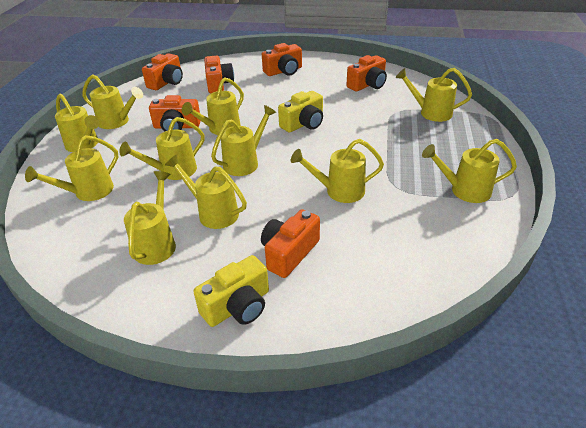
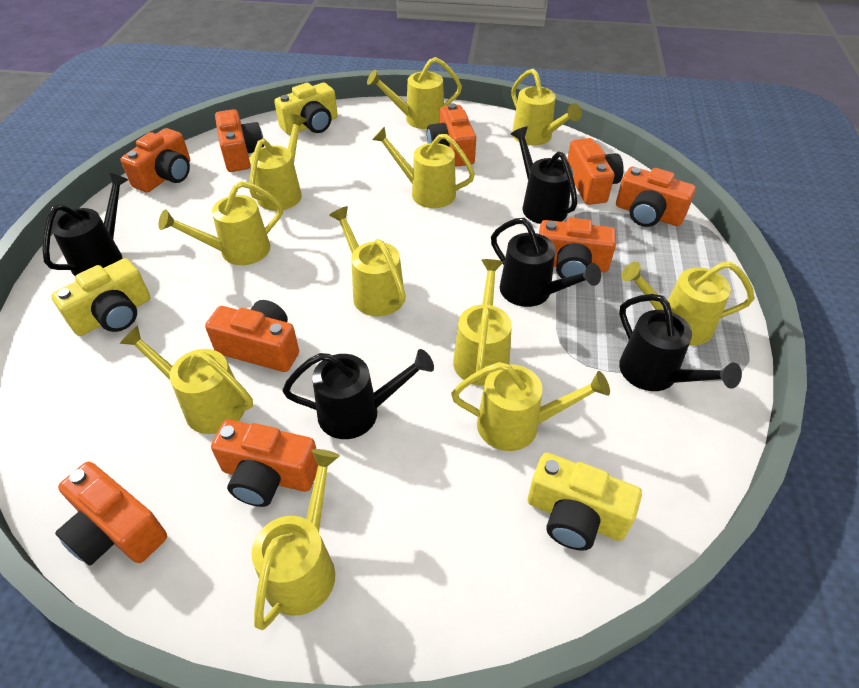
black watering can: 0 -> 5
orange camera: 6 -> 9
yellow camera: 2 -> 3

